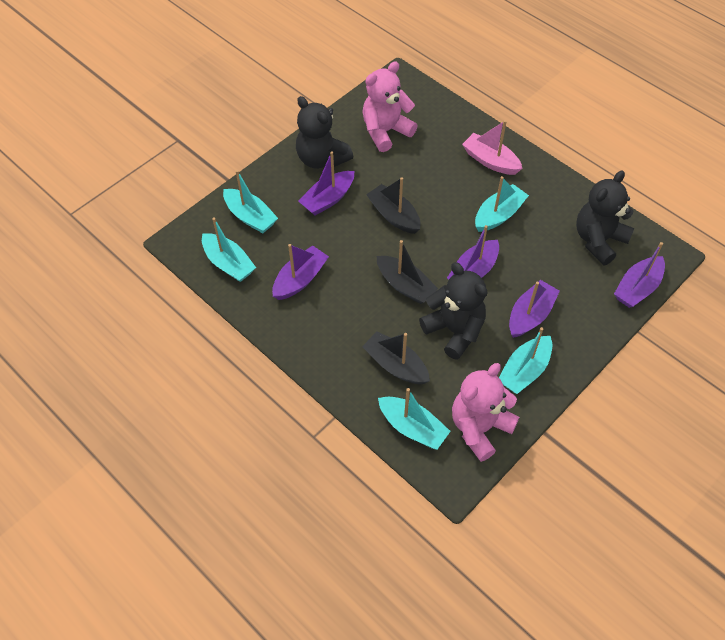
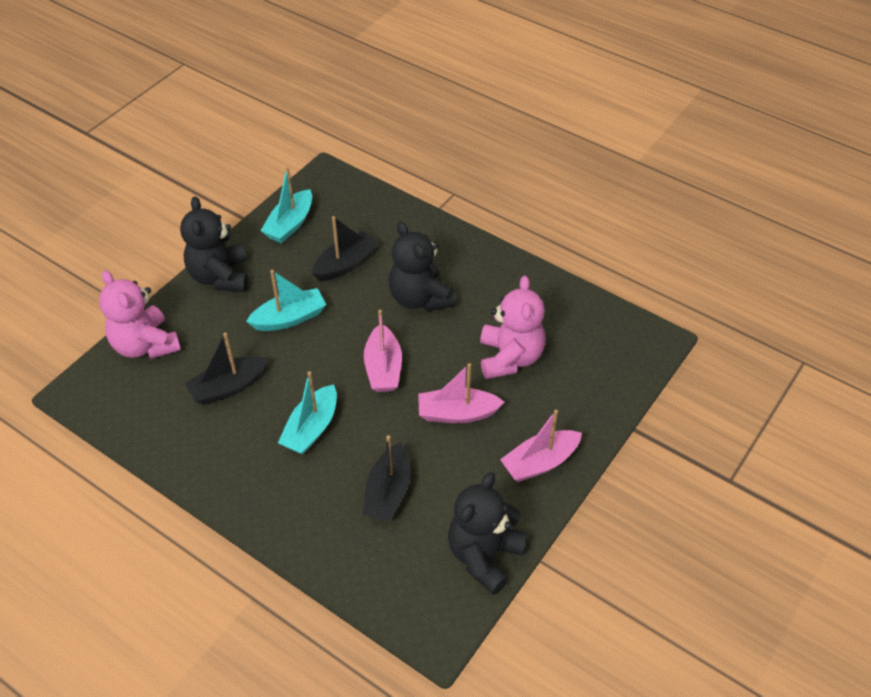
pink boat: 1 -> 3
purple boat: 5 -> 0
turquoise boat: 5 -> 3

